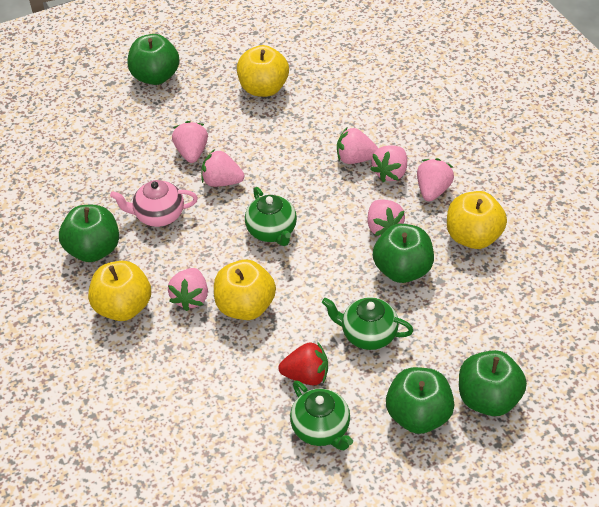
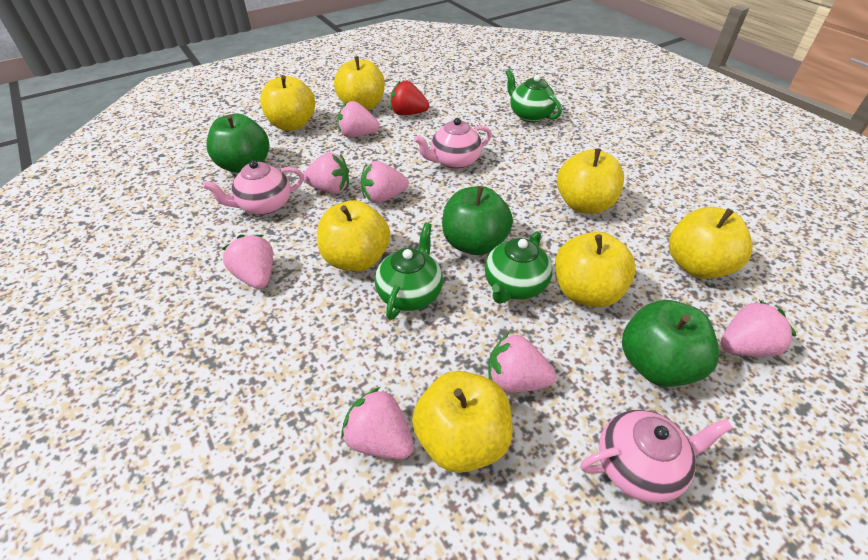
green apple: 5 -> 3
pink teapot: 1 -> 3
yellow apple: 4 -> 7

